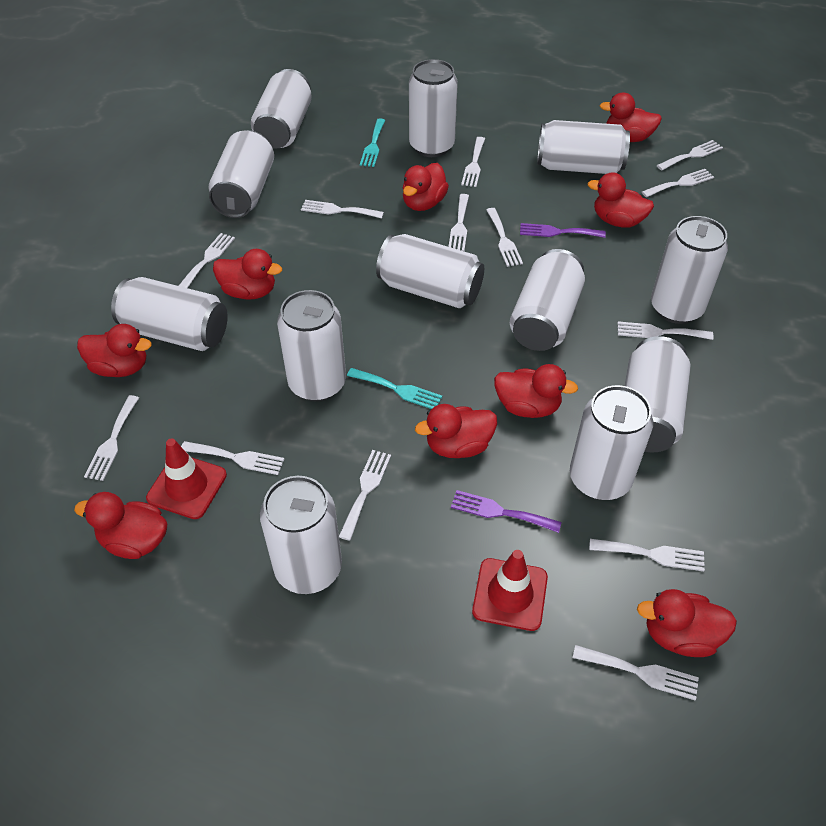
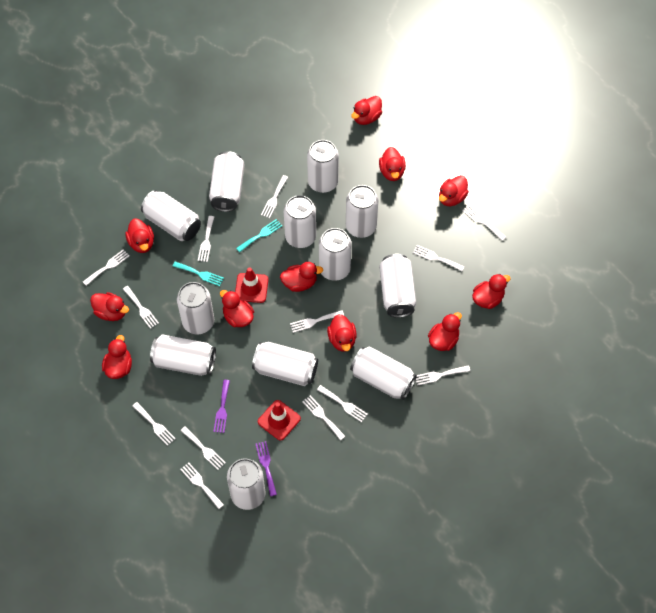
red duck: 9 -> 11

